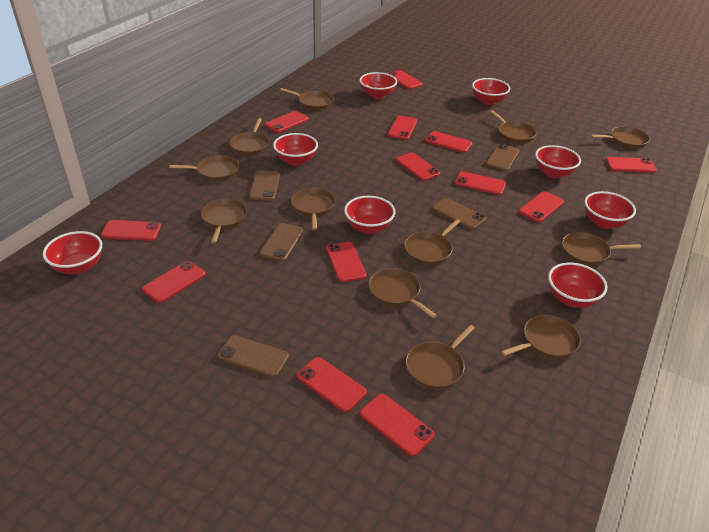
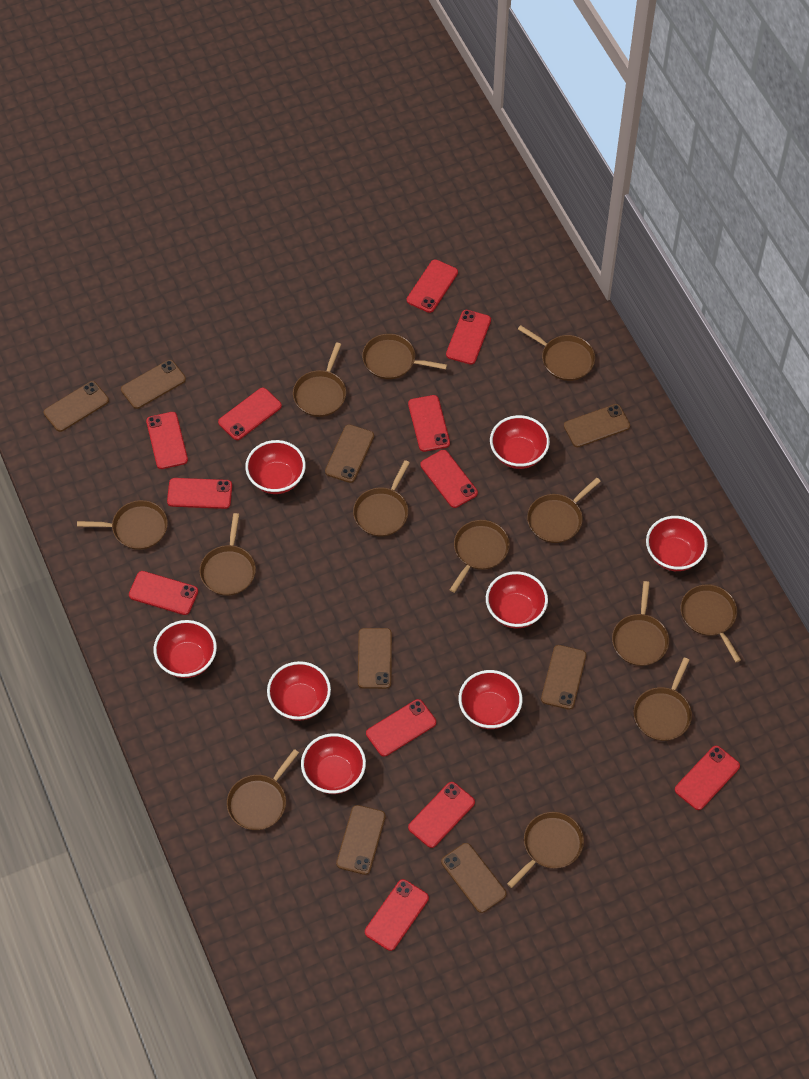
brown pan: 12 -> 13
brown phone: 5 -> 8
red phone: 13 -> 12

